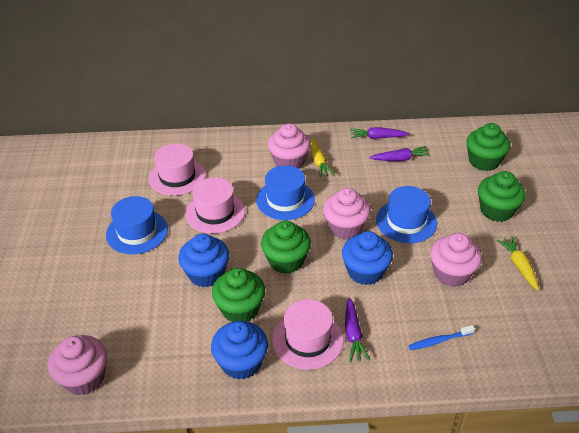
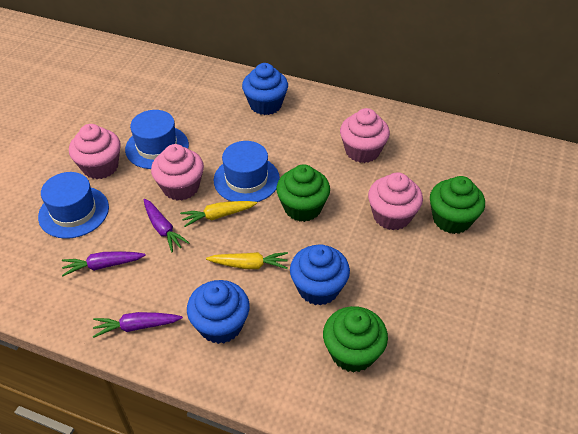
blue toothbrush: 1 -> 0
green cupcake: 4 -> 3
pink hat: 3 -> 0

